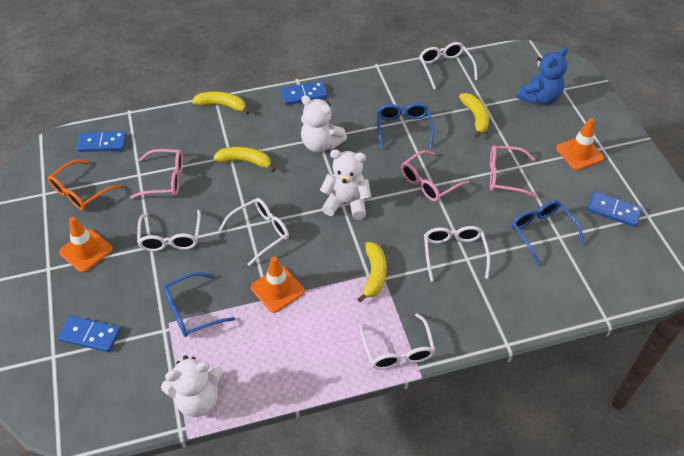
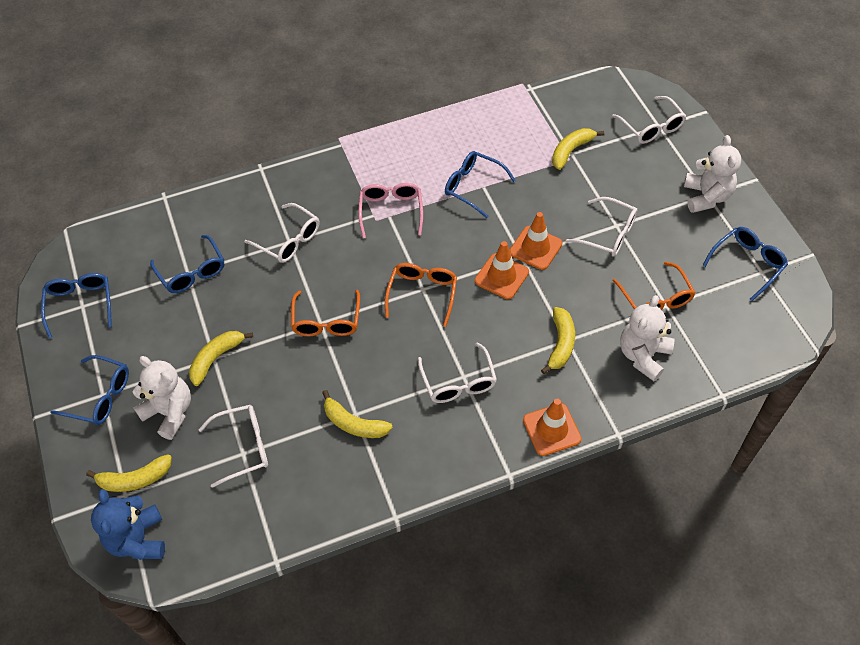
blue domino: 4 -> 0
blue glasses: 3 -> 5
orange glasses: 1 -> 3
pink glasses: 3 -> 1
yellow banana: 4 -> 5

